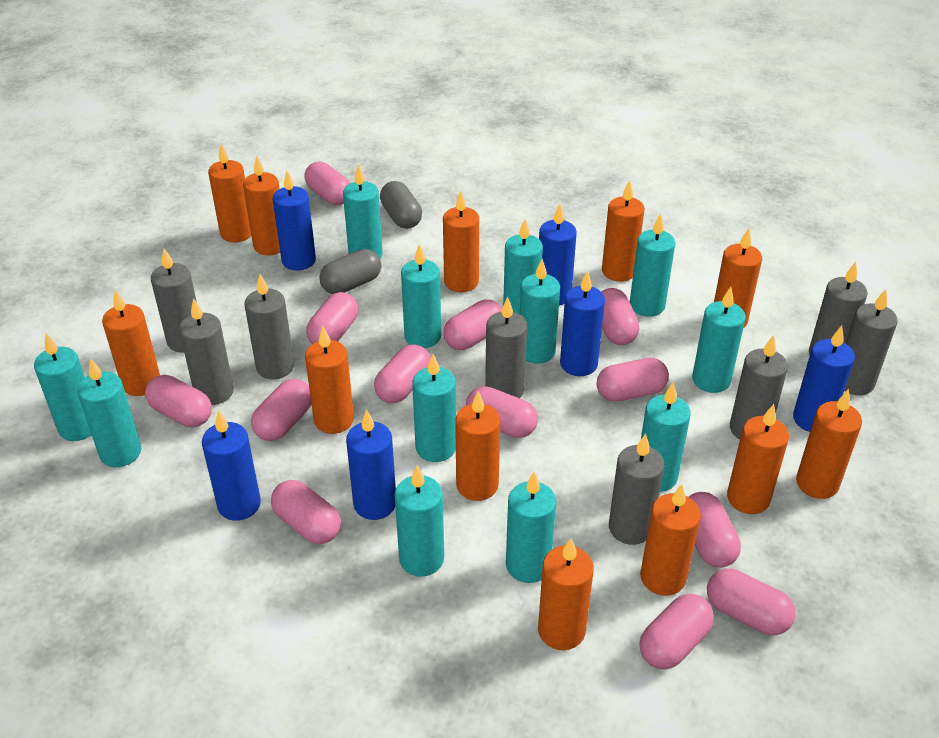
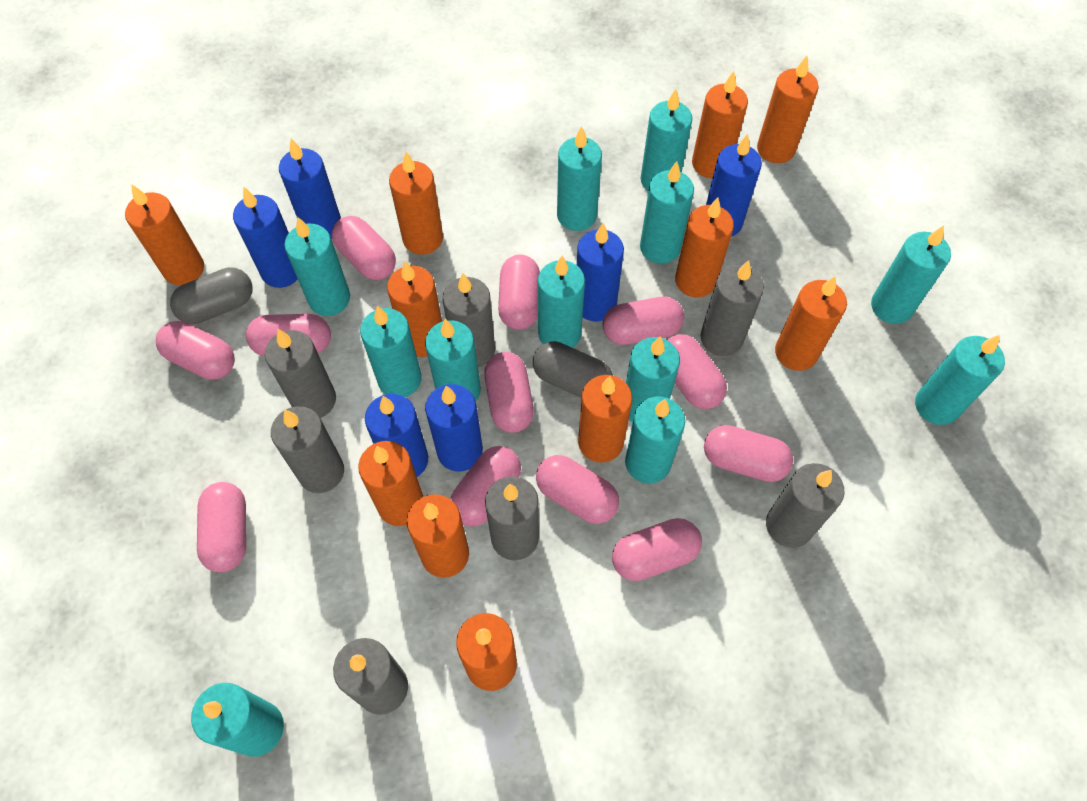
grey candle: 8 -> 7
orange candle: 12 -> 11
pink capsule: 13 -> 12

